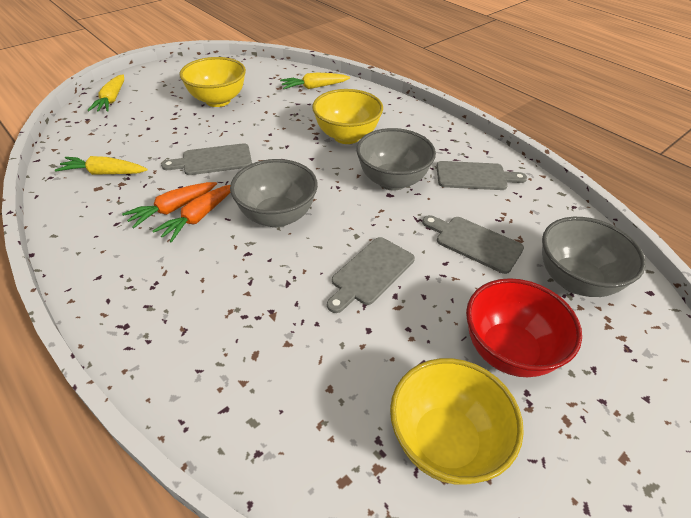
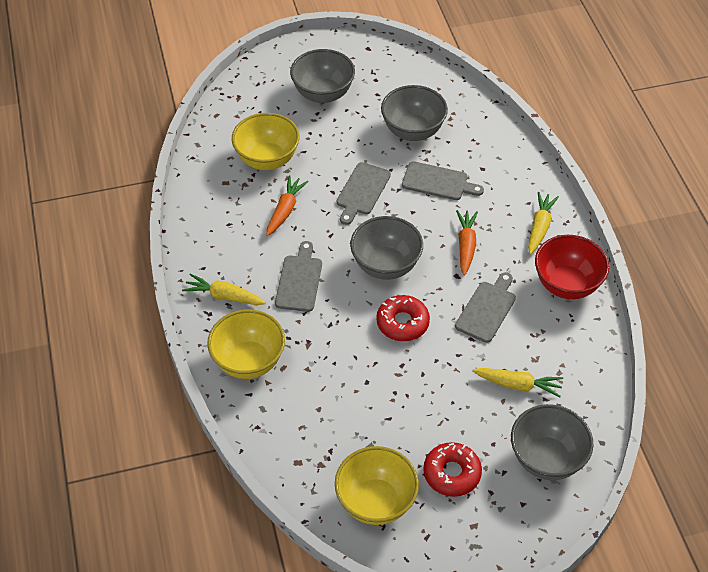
grey bowl: 3 -> 4
red donut: 0 -> 2

